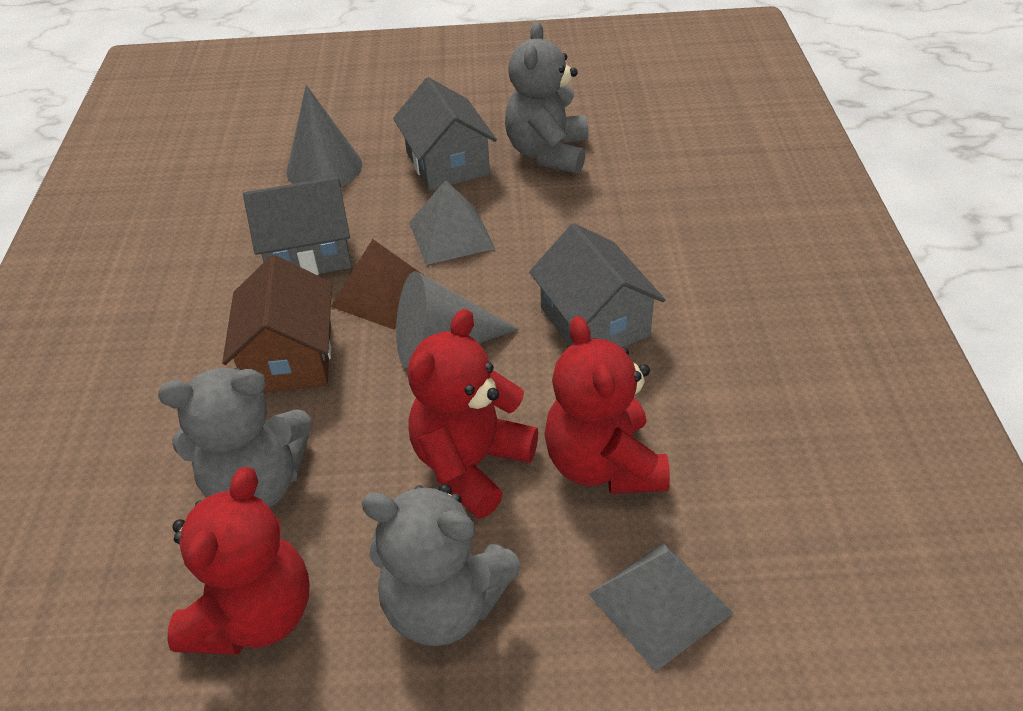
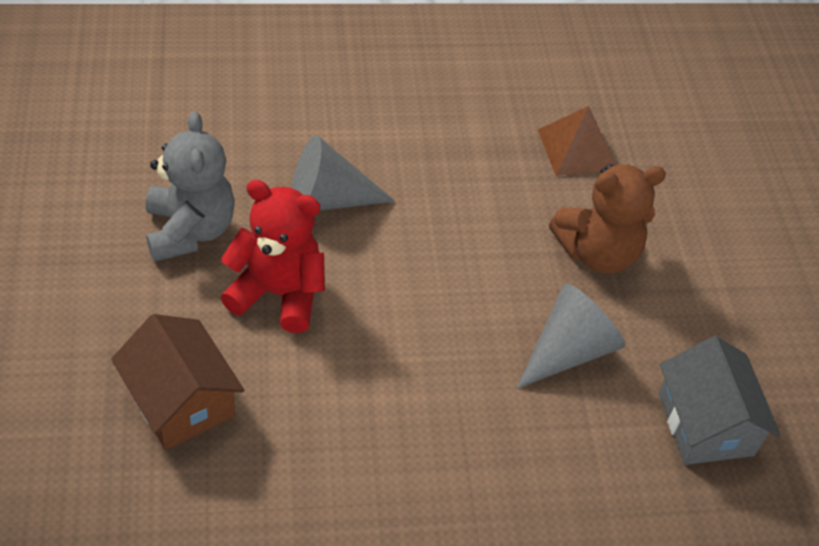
brown teddy bear: 0 -> 1
grey house: 3 -> 1
grey pyramid: 2 -> 0
grey teddy bear: 3 -> 1
red teddy bear: 3 -> 1

